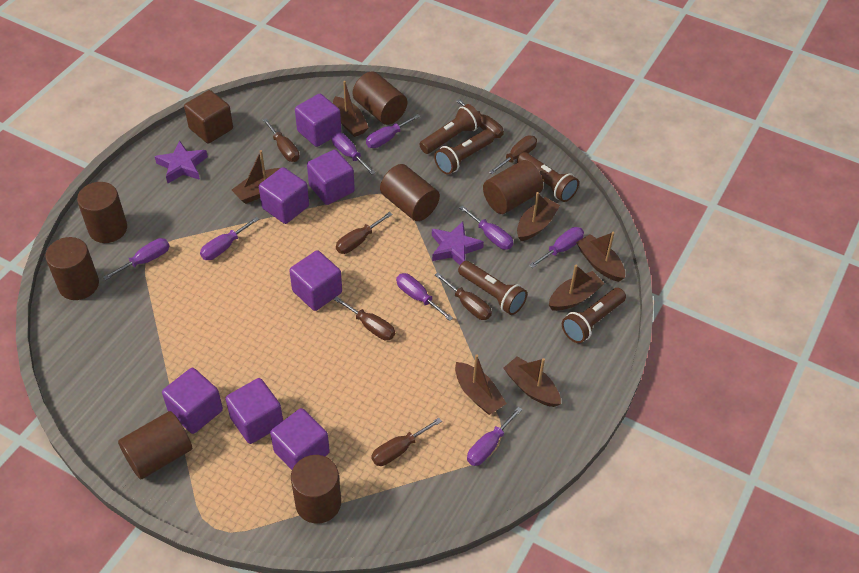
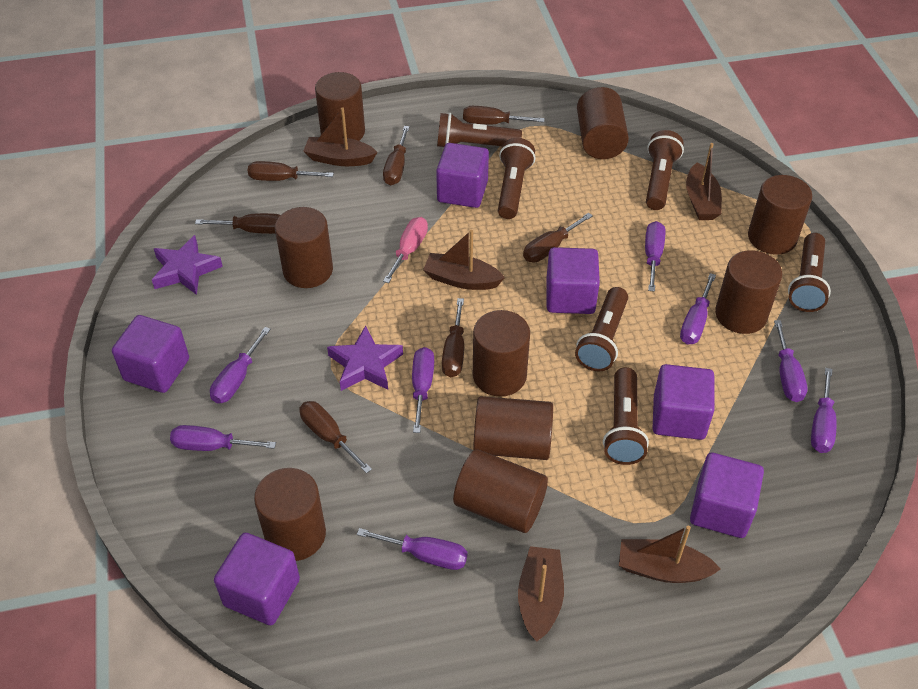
brown boat: 7 -> 5
brown cube: 1 -> 0
brown cylinder: 7 -> 9
brown flashlight: 5 -> 6
pink screwdriver: 0 -> 1
purple cube: 7 -> 6

